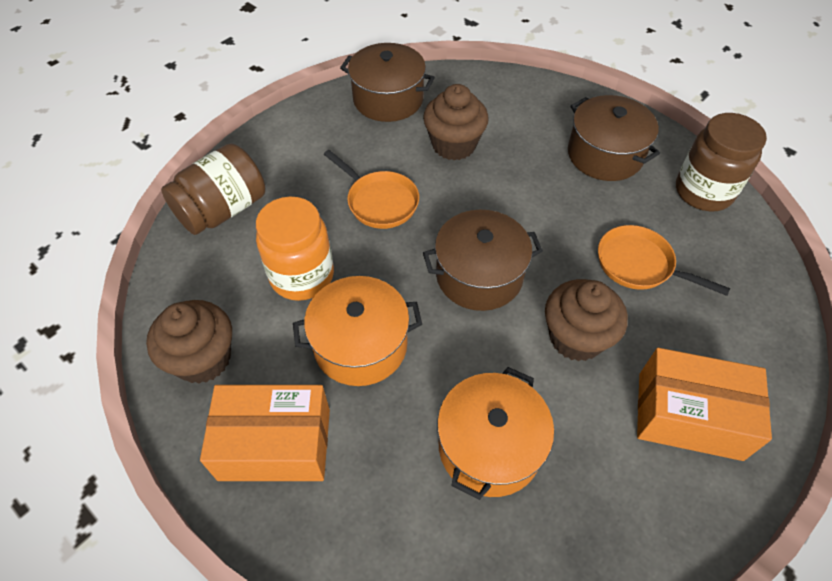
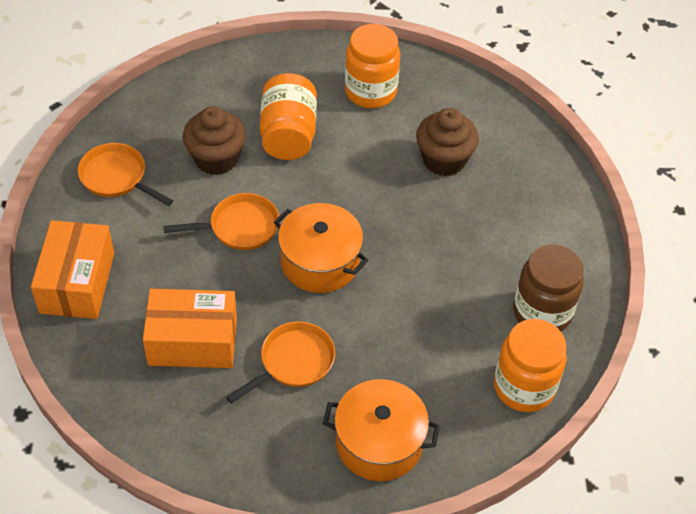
brown cupcake: 3 -> 2
brown jar: 2 -> 1
brown pot: 3 -> 0
orange jar: 1 -> 3
orange pan: 2 -> 3

